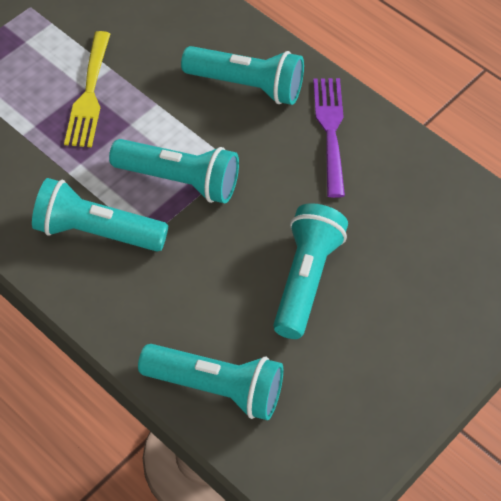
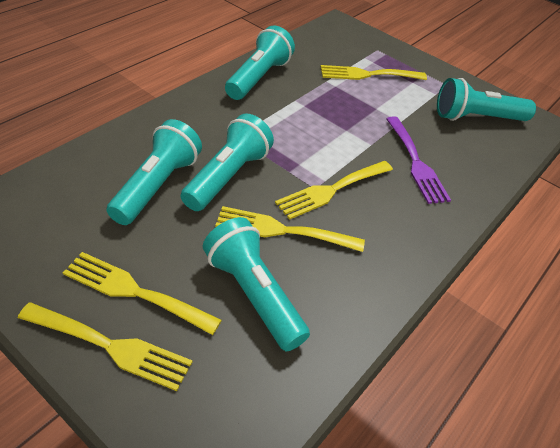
yellow fork: 1 -> 5

